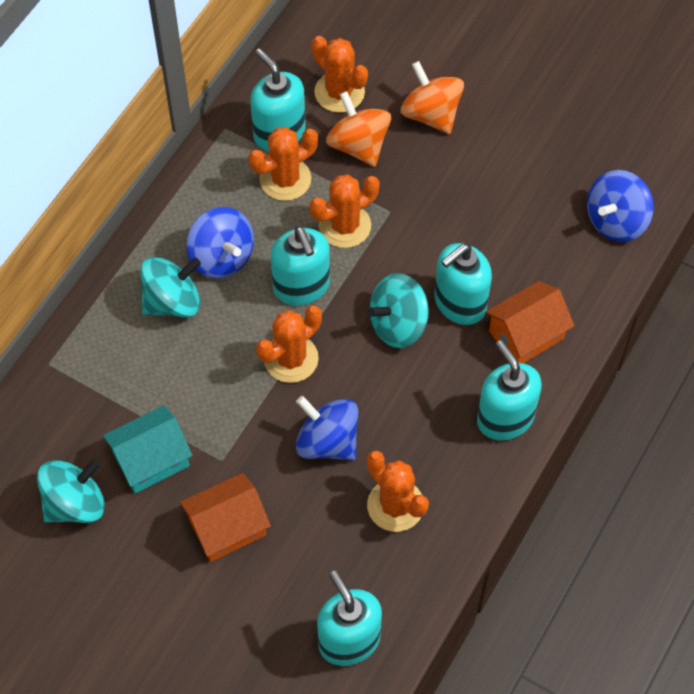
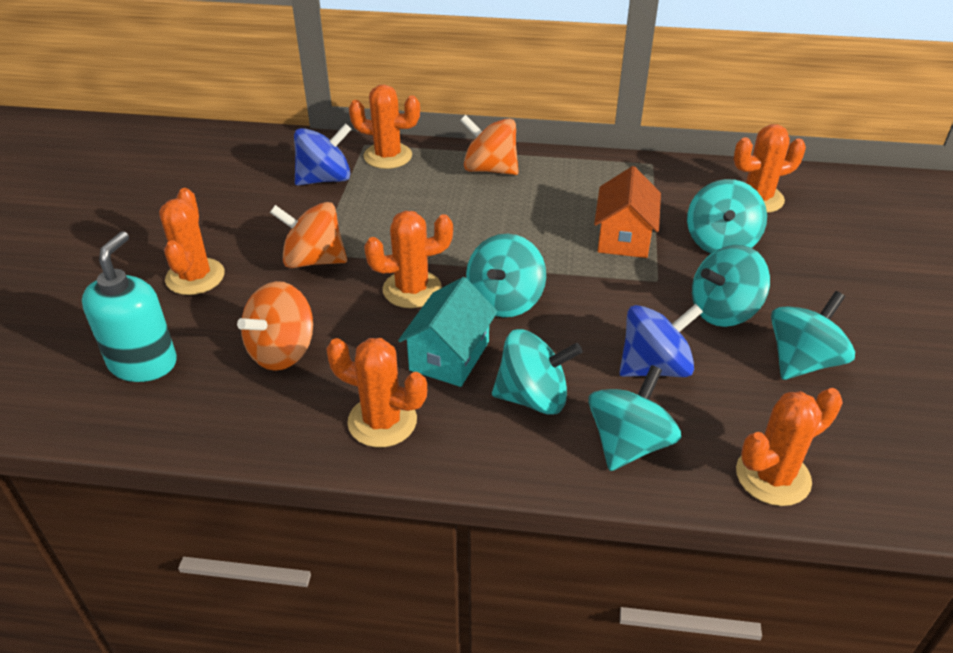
blue spinning top: 3 -> 2
orange cactus: 5 -> 6
orange house: 2 -> 1
orange spinning top: 2 -> 3
turquoise soap dispenser: 5 -> 1
turquoise spinning top: 3 -> 6

